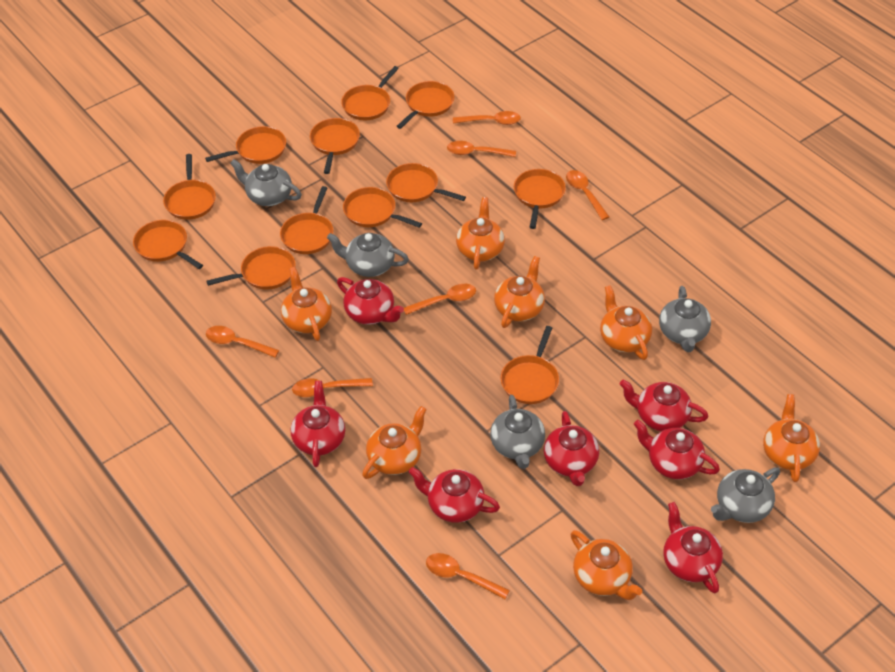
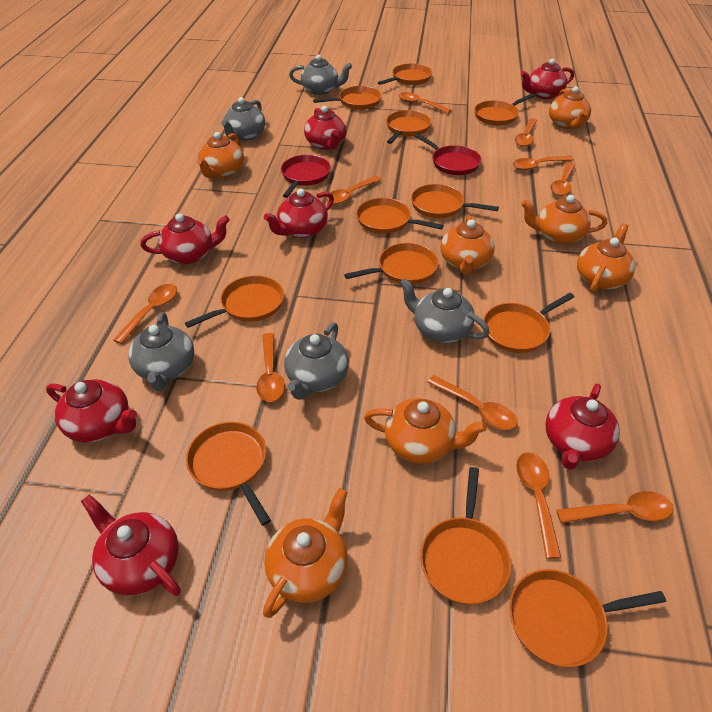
orange spoon: 7 -> 10
red pan: 0 -> 2

